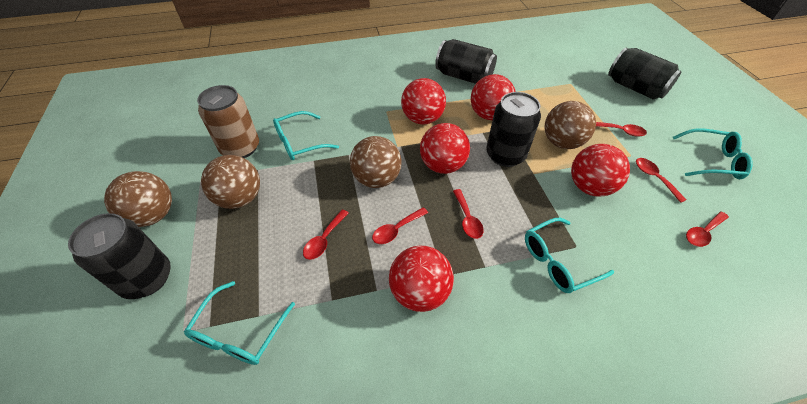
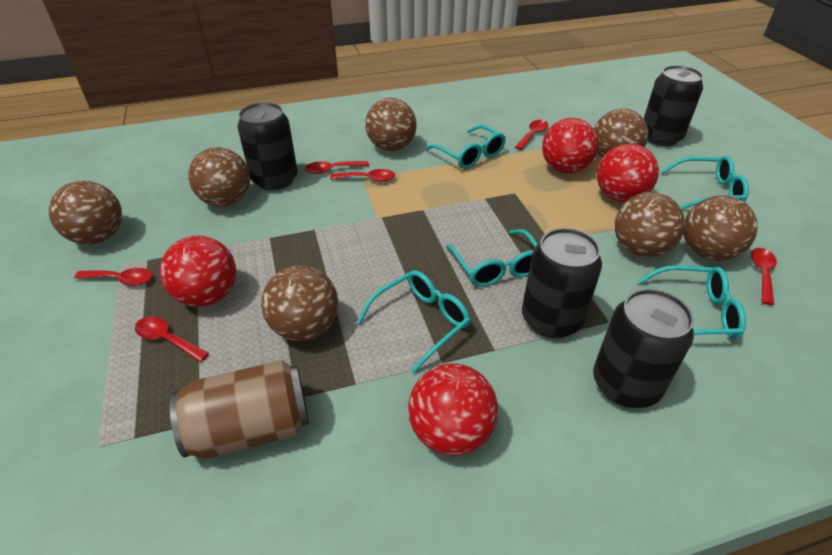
brown ball: 4 -> 7
red ball: 5 -> 4
turquoise glasses: 4 -> 5

